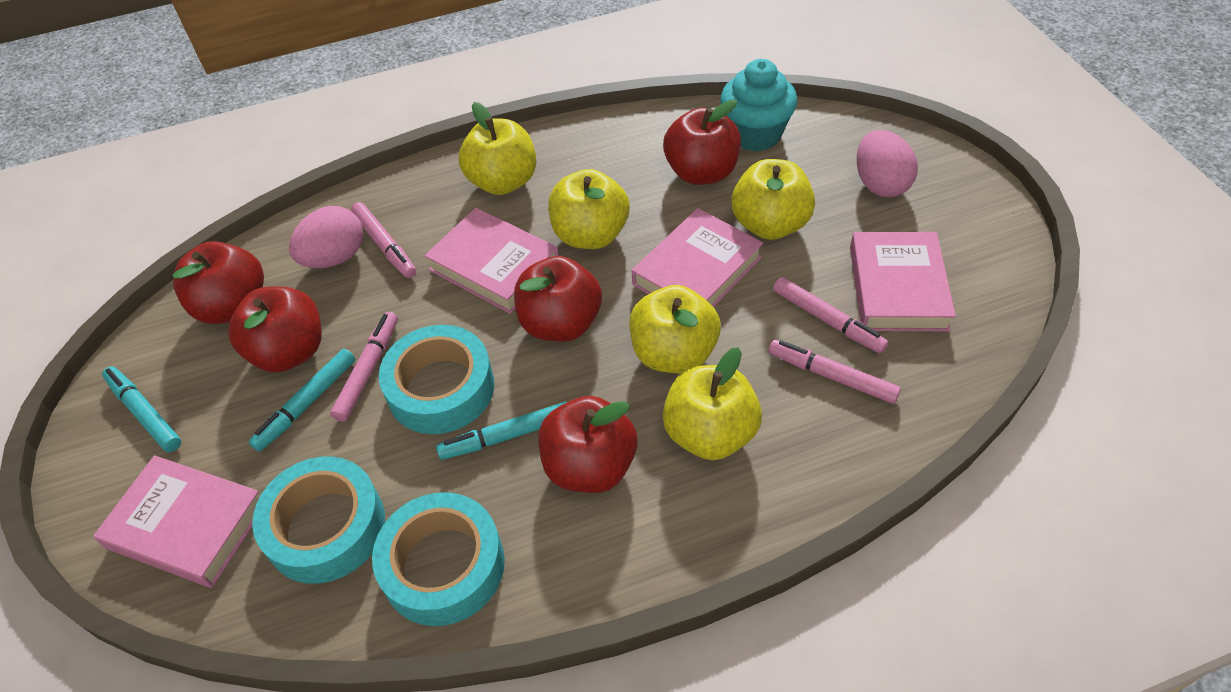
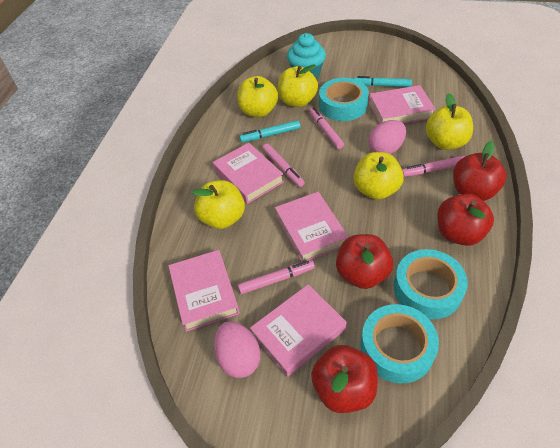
pink book: 4 -> 5
red apple: 5 -> 4
turquoise marker: 3 -> 2

